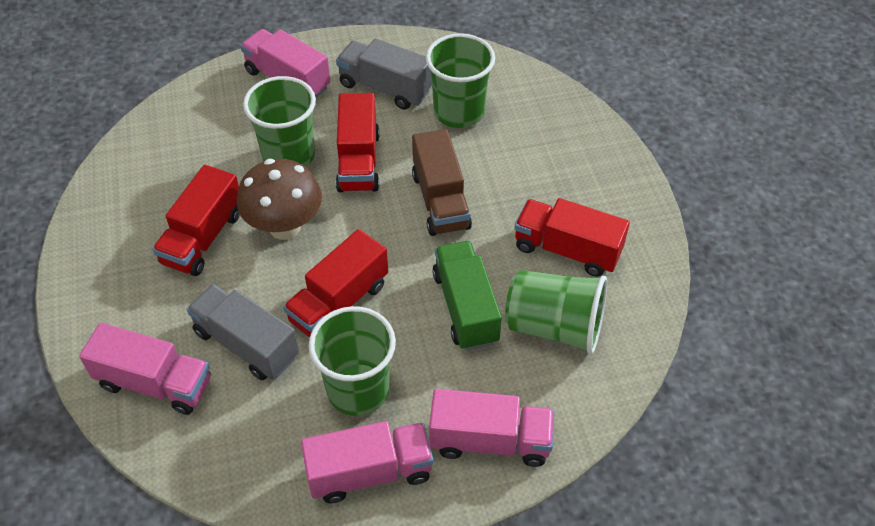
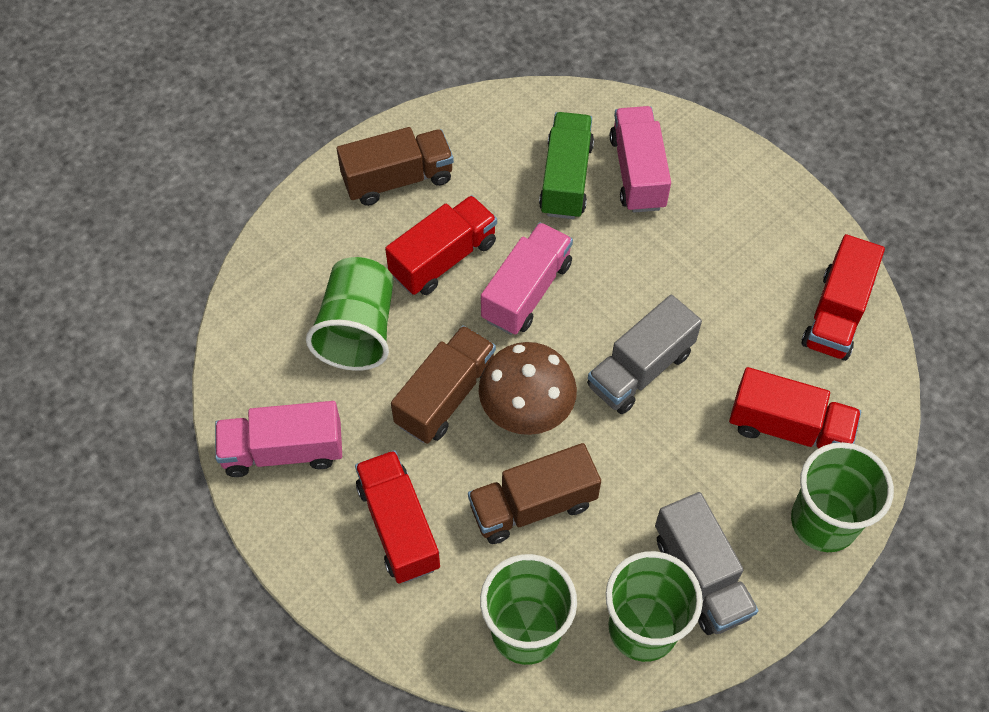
brown truck: 1 -> 3
pink truck: 4 -> 3

